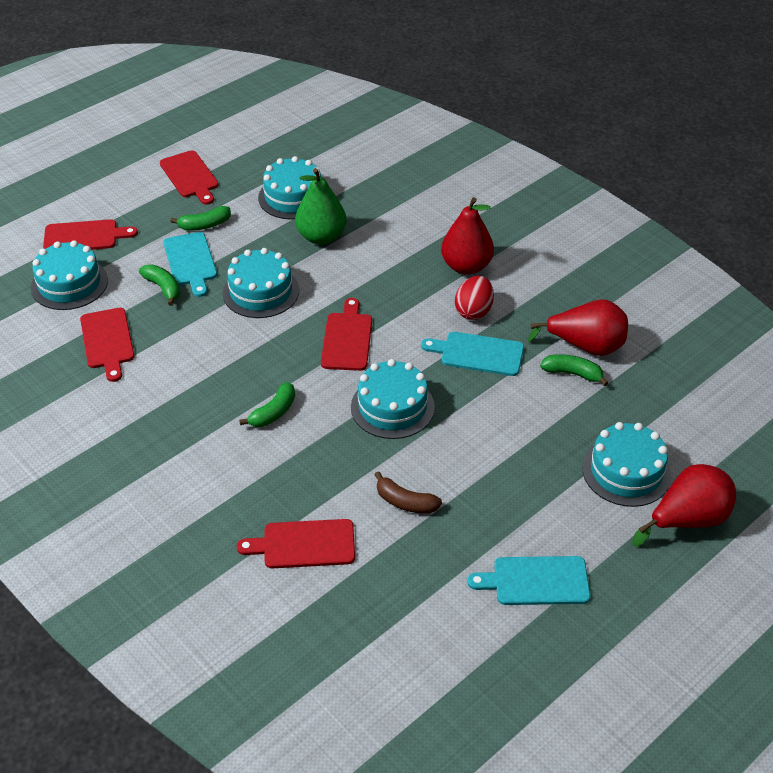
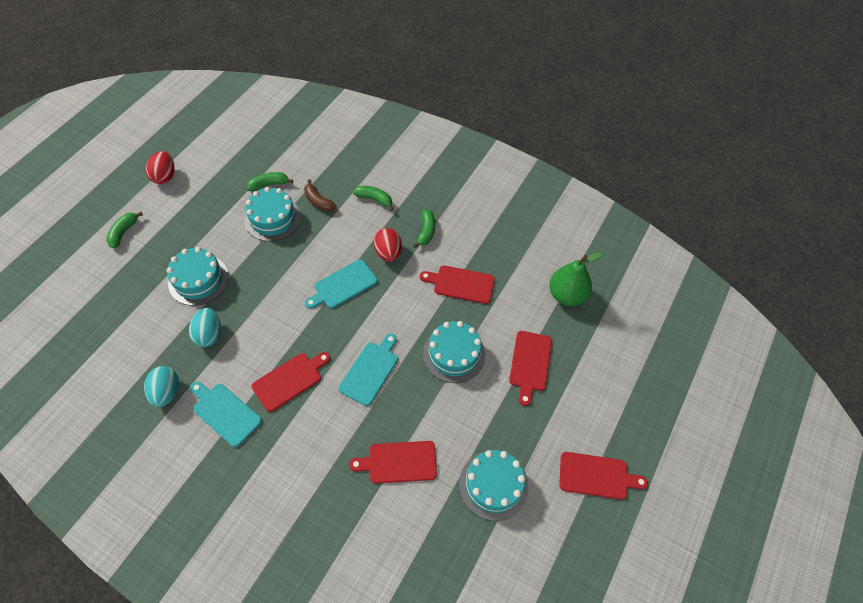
red egg: 1 -> 2
red pear: 3 -> 0
turquoise cake: 5 -> 4
turquoise egg: 0 -> 2

